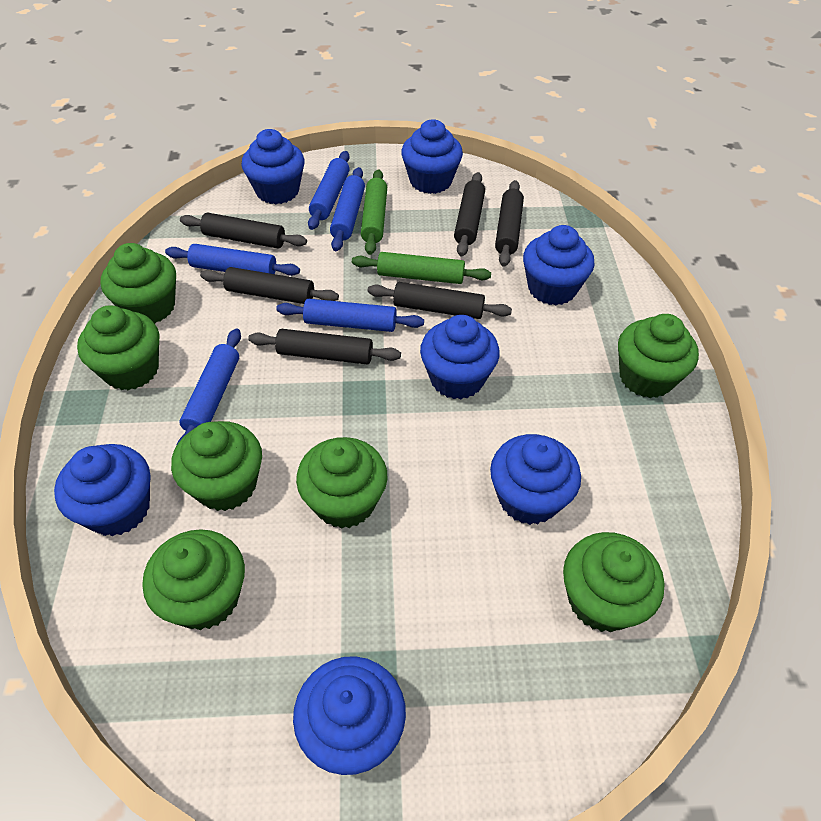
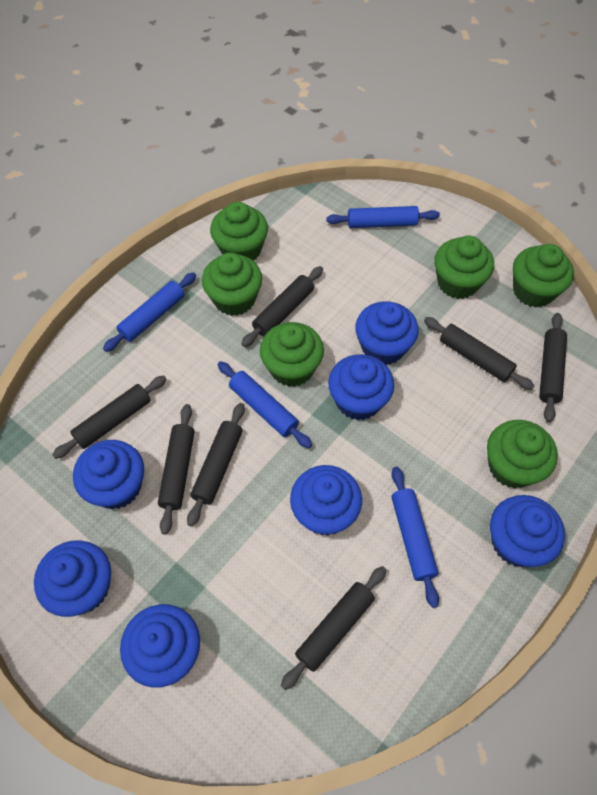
black rolling pin: 6 -> 7
blue rolling pin: 5 -> 4
green cupcake: 7 -> 6
green rolling pin: 2 -> 0

